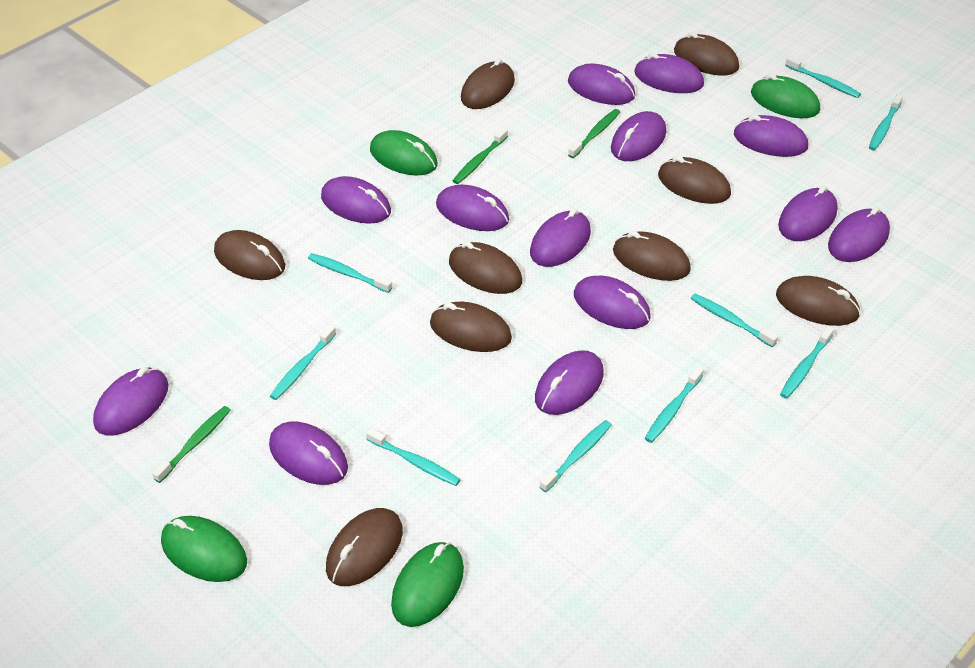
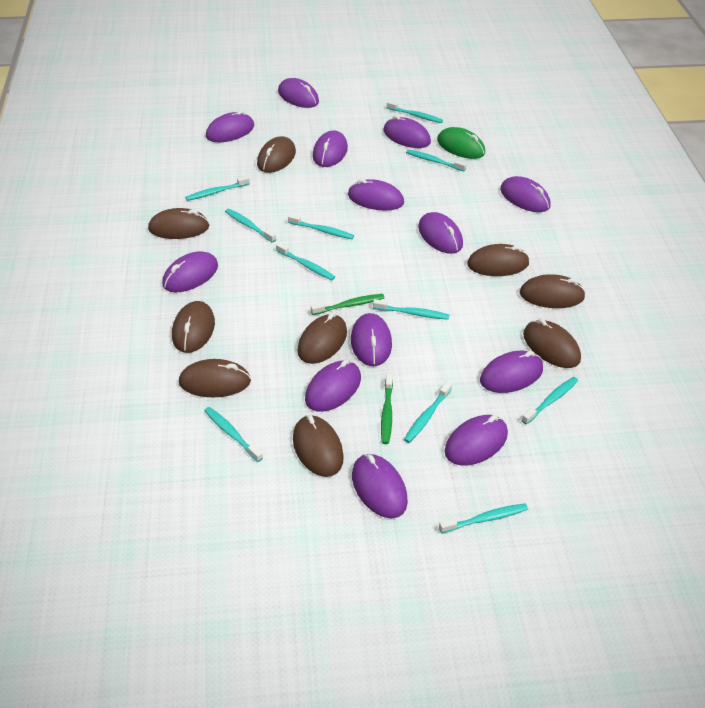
green mouse: 4 -> 1
green toothbrush: 3 -> 2
turquoise toothbrush: 9 -> 11

